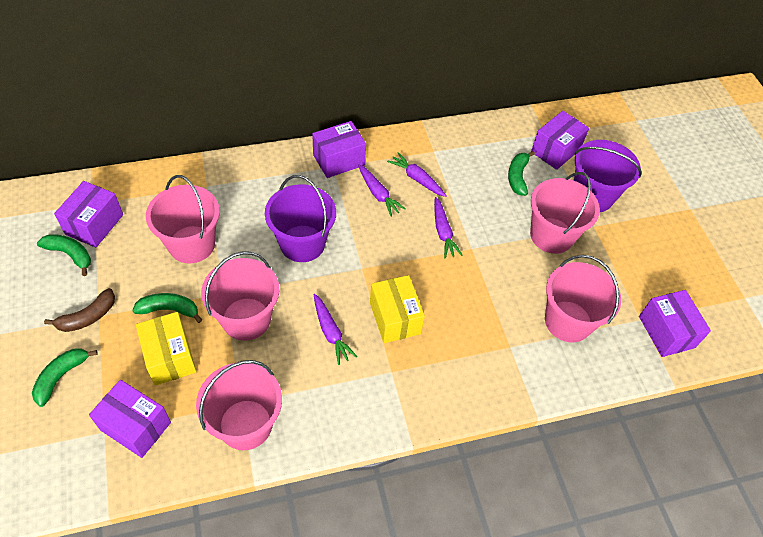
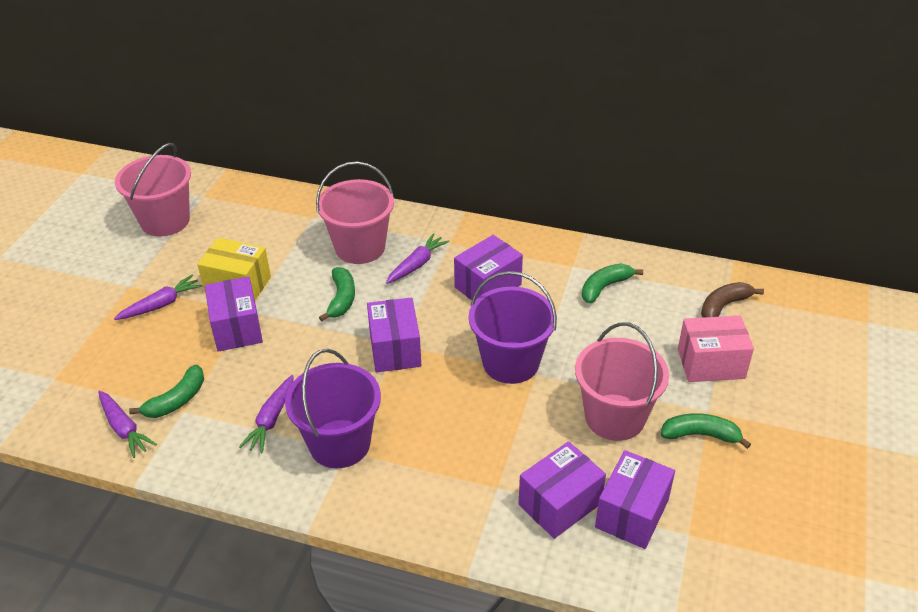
pink box: 0 -> 1
pink bucket: 5 -> 3
yellow box: 2 -> 1

